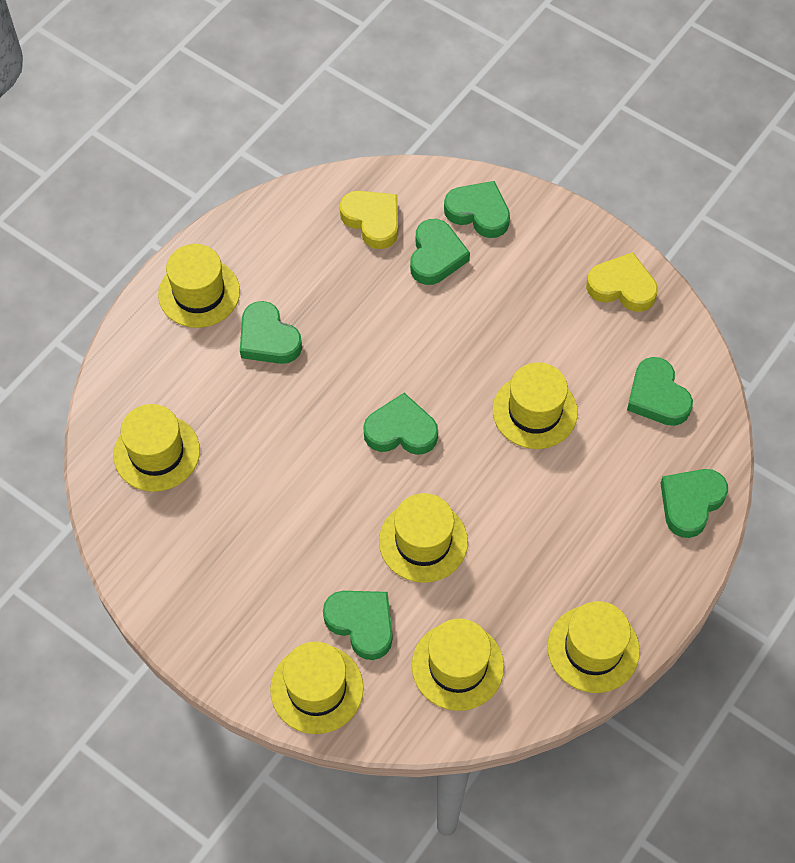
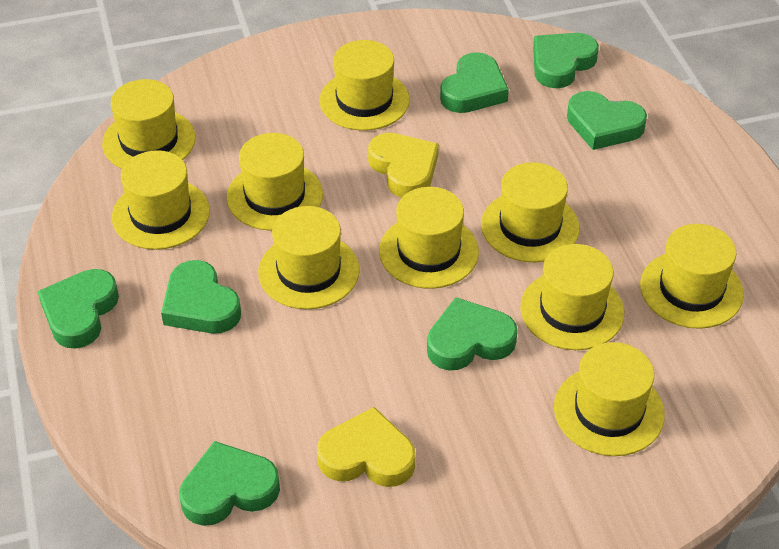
yellow hat: 7 -> 10

